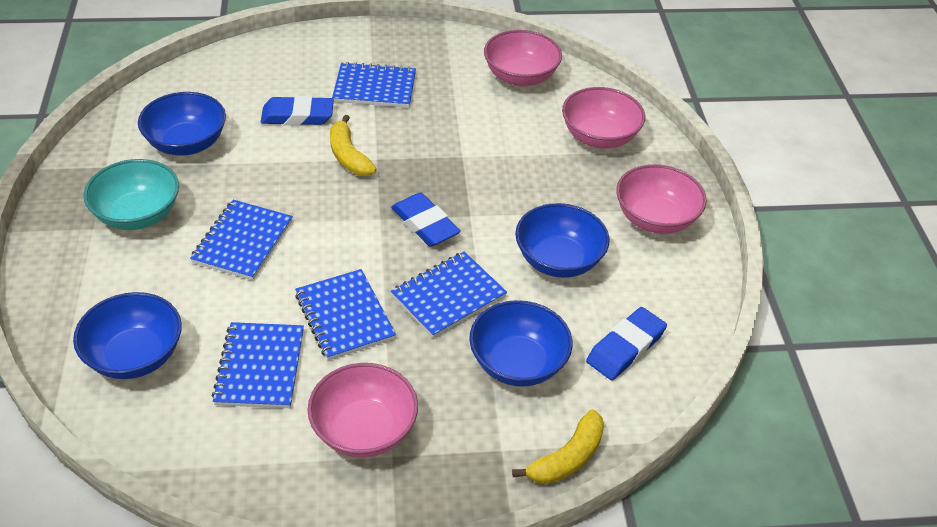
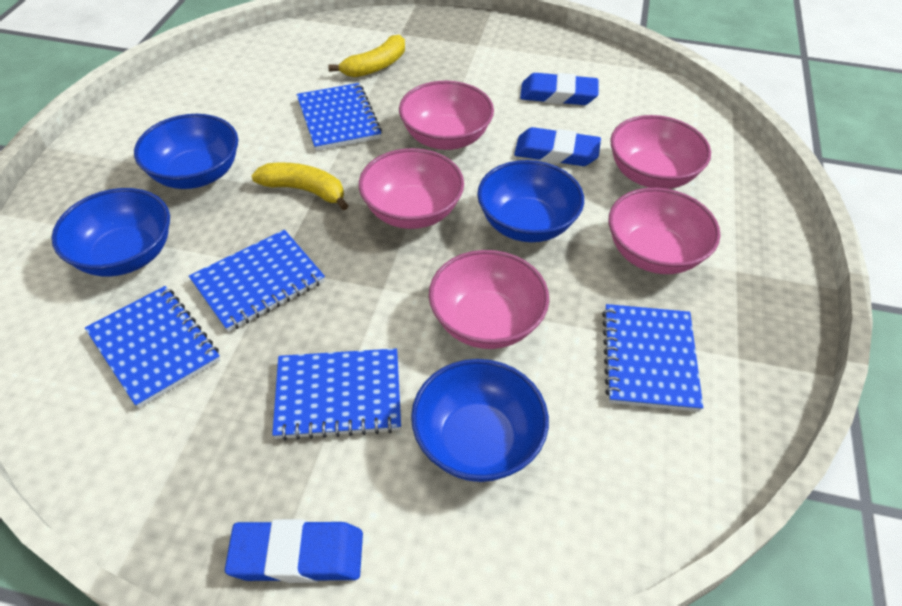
pink bowl: 4 -> 5
turquoise bowl: 1 -> 0

